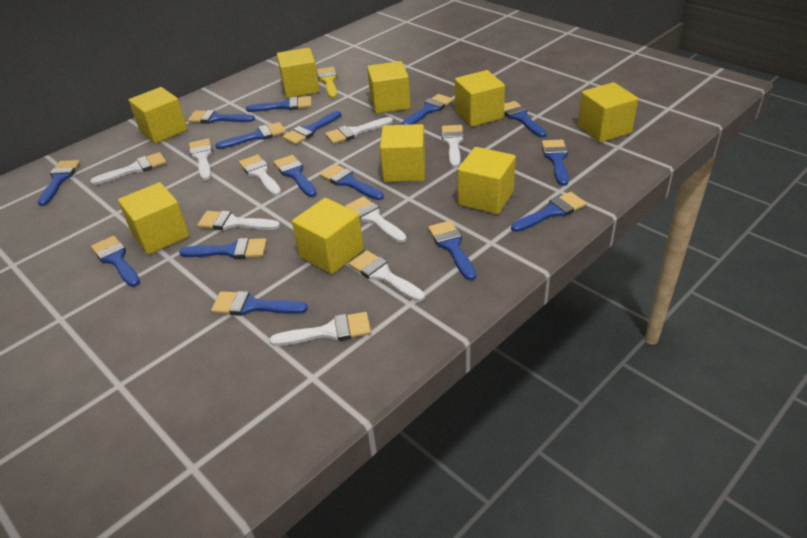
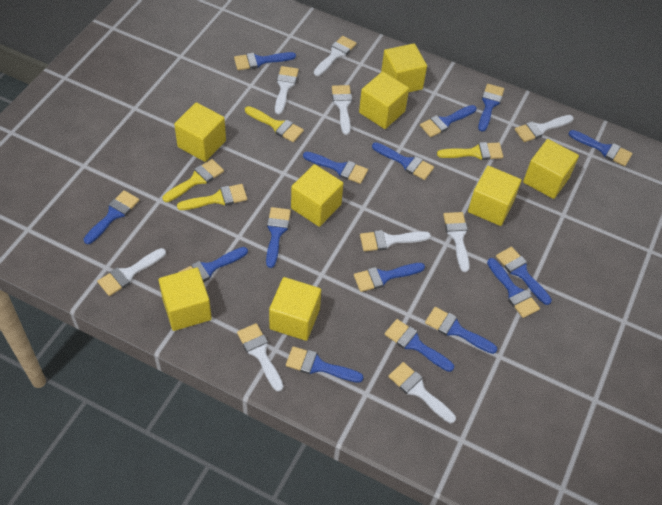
yellow brush: 1 -> 4
yellow cube: 9 -> 8

